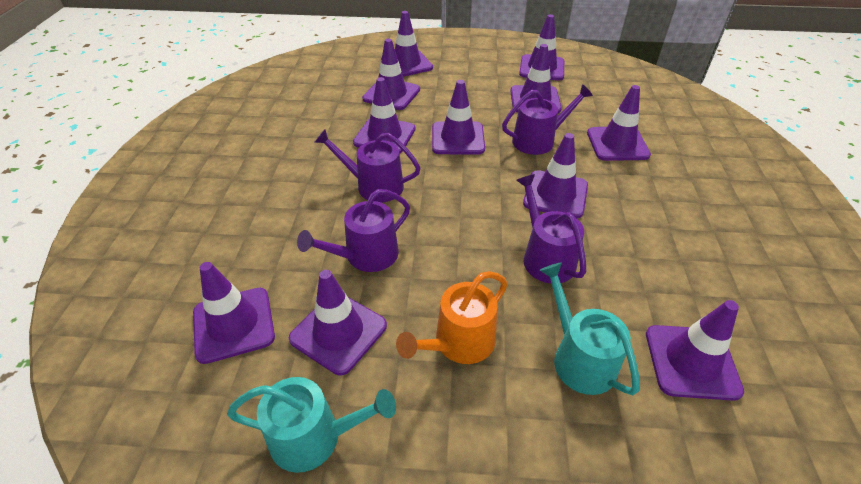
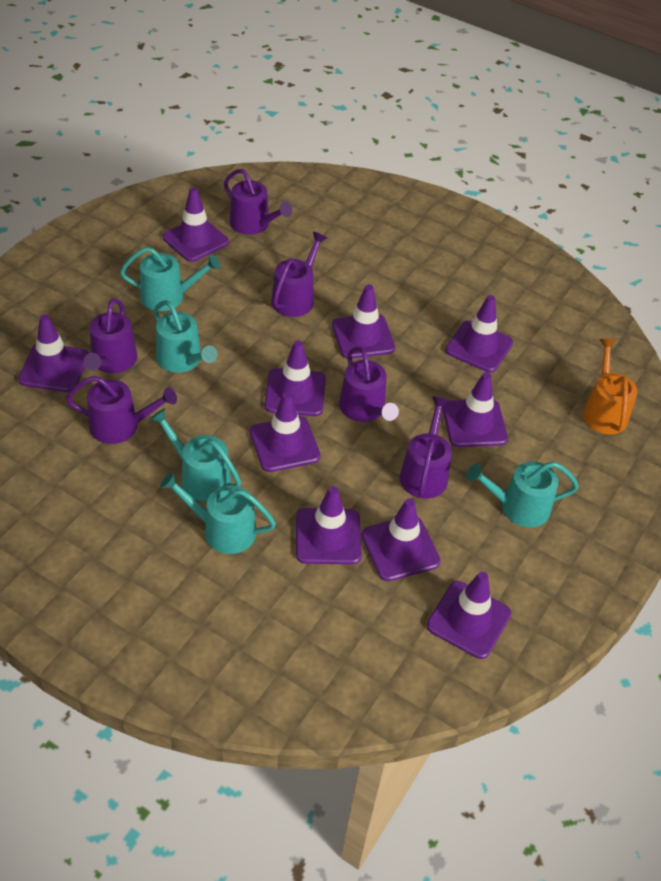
purple traffic cone: 11 -> 10
purple watering can: 4 -> 6
turquoise watering can: 2 -> 5

